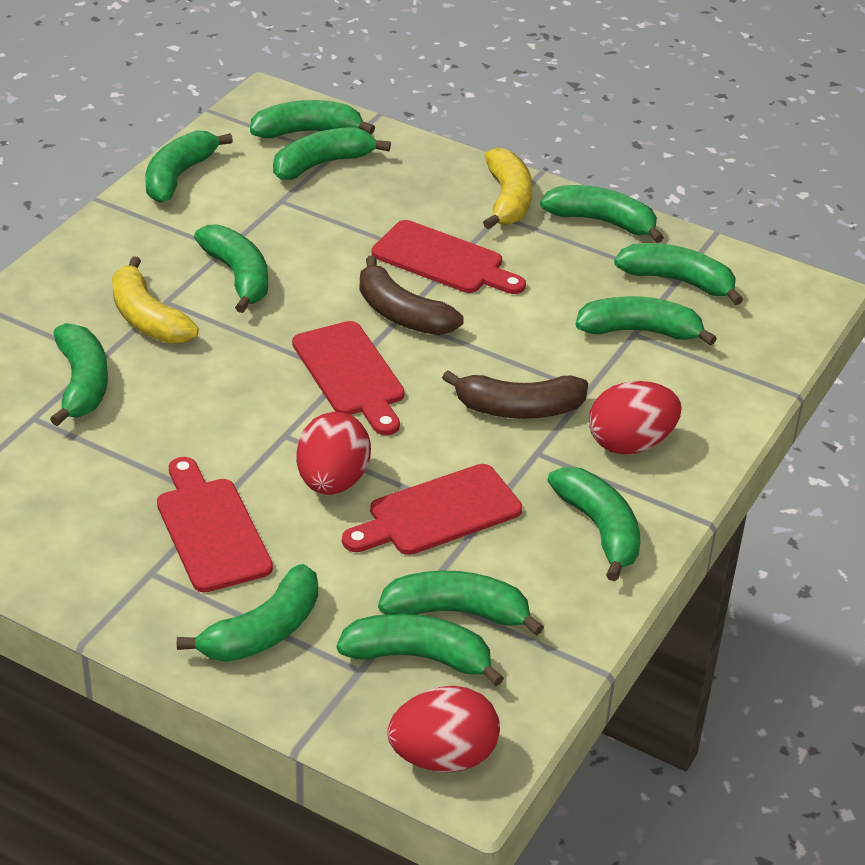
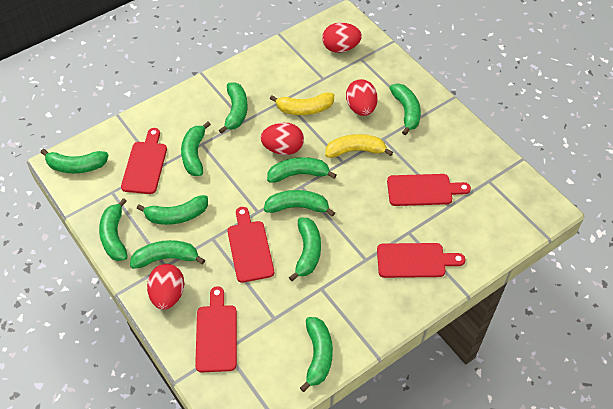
brown banana: 2 -> 0
green banana: 12 -> 11
red cutting board: 4 -> 5
red egg: 3 -> 4

